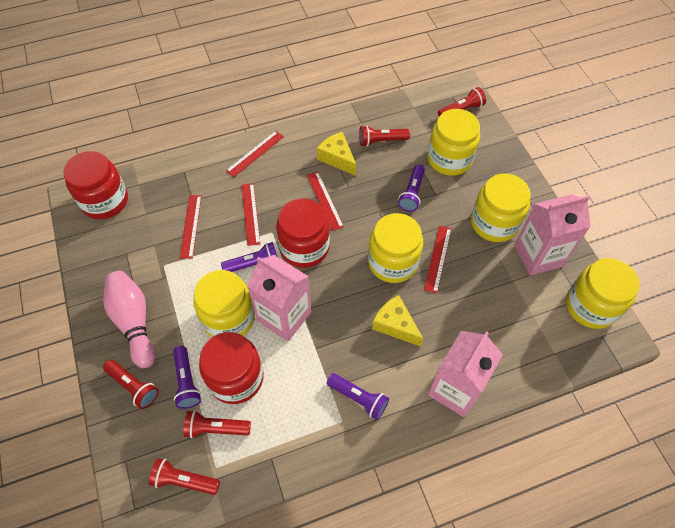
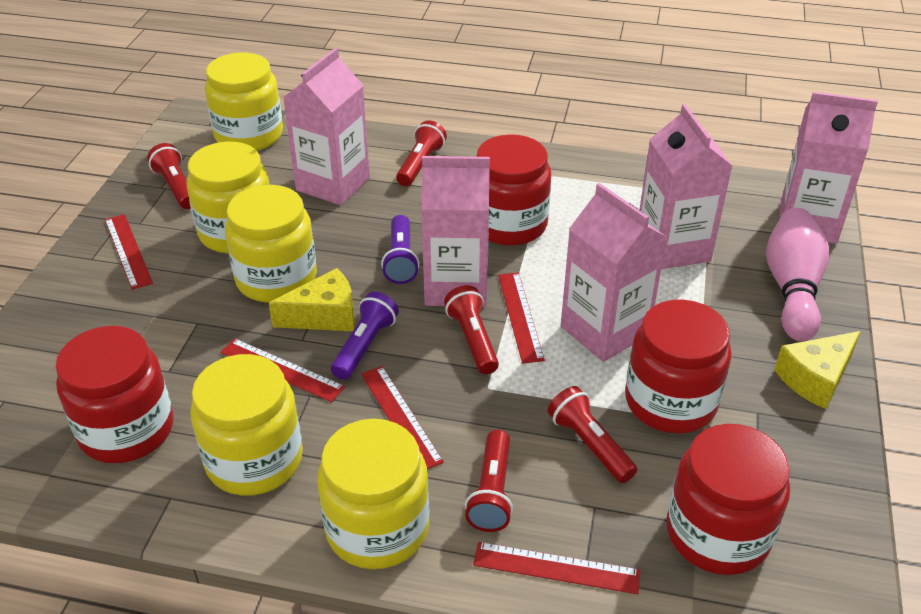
pink carton: 3 -> 5
purple flashlight: 4 -> 2
red jar: 3 -> 4

